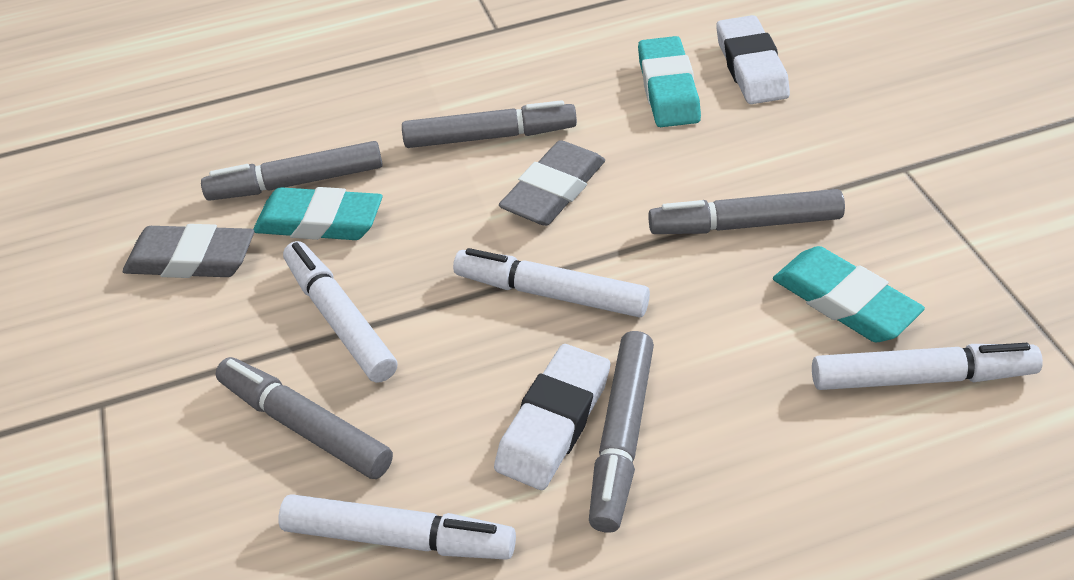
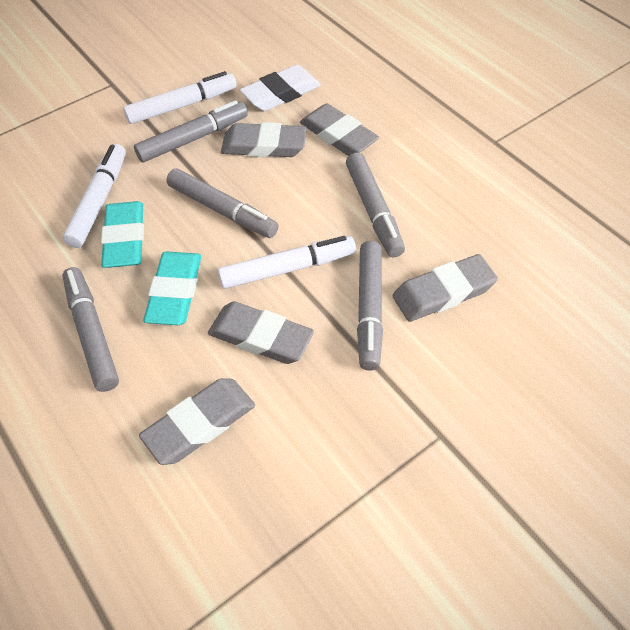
grey eraser: 2 -> 5
turquoise eraser: 3 -> 2
white eraser: 2 -> 1
white marker: 4 -> 3

